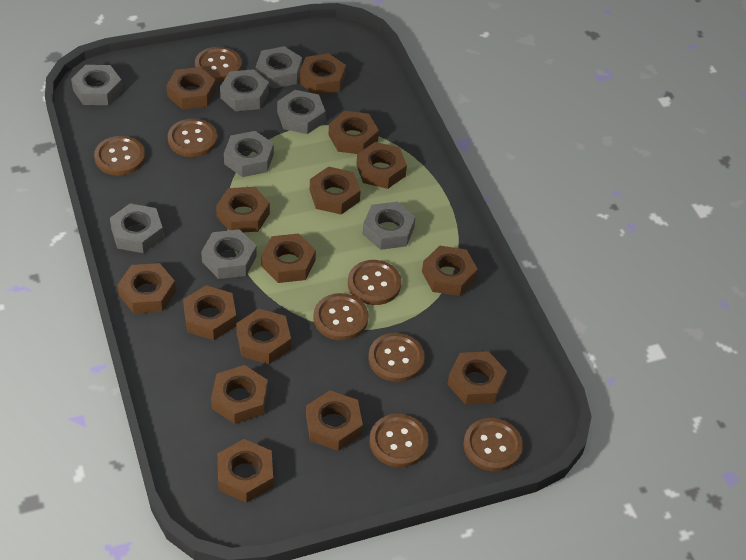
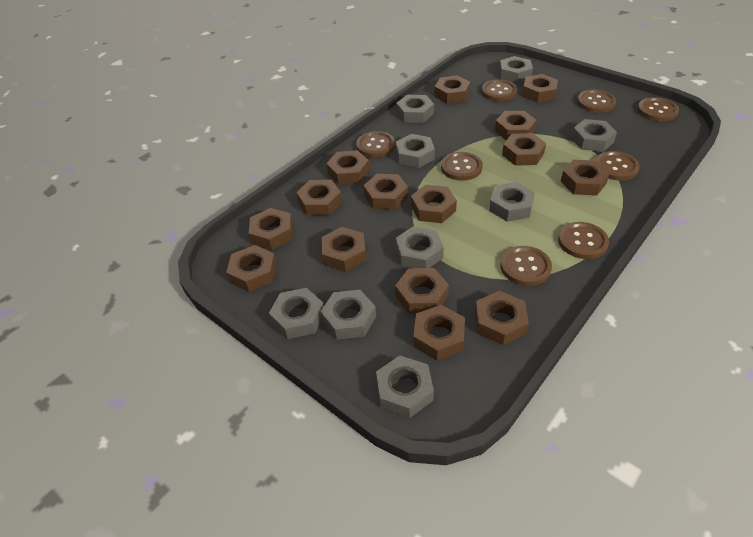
grey nut: 8 -> 9

